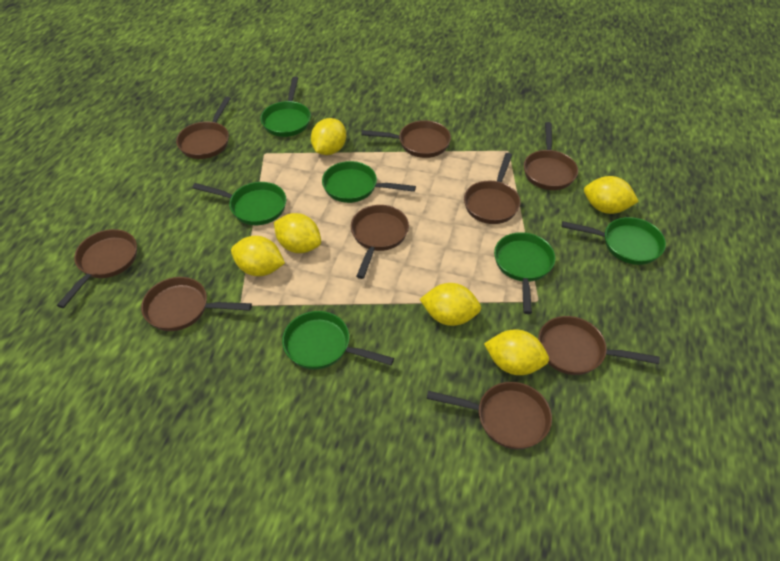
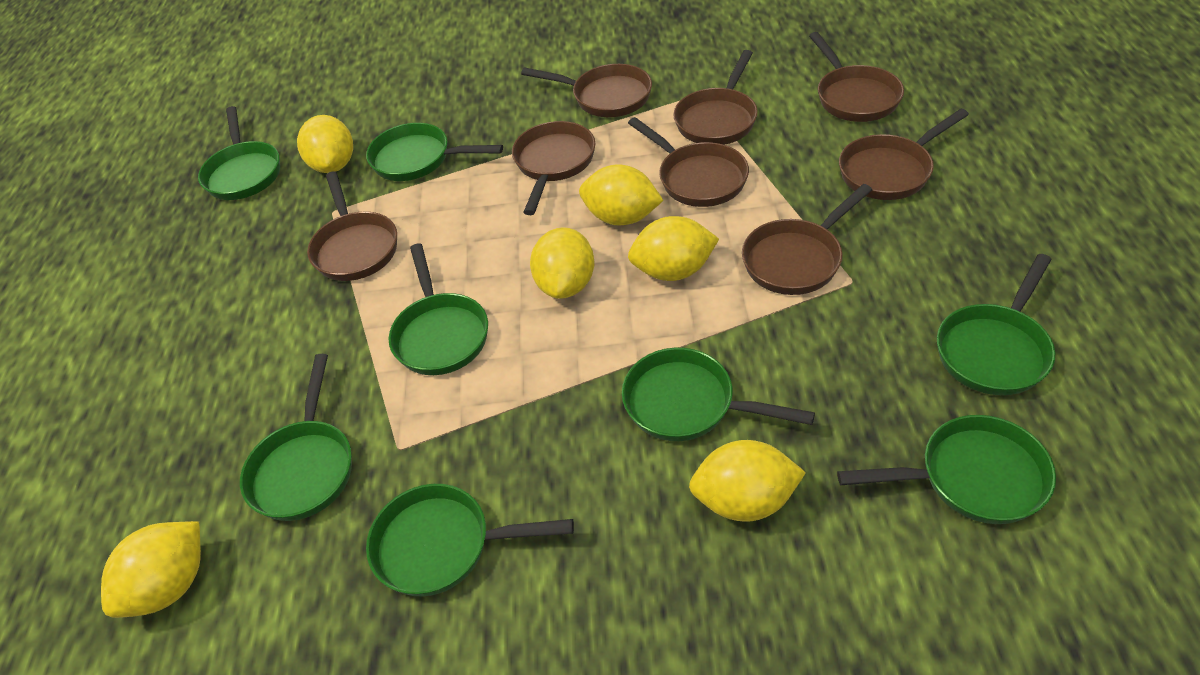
brown pan: 9 -> 8
green pan: 6 -> 8

